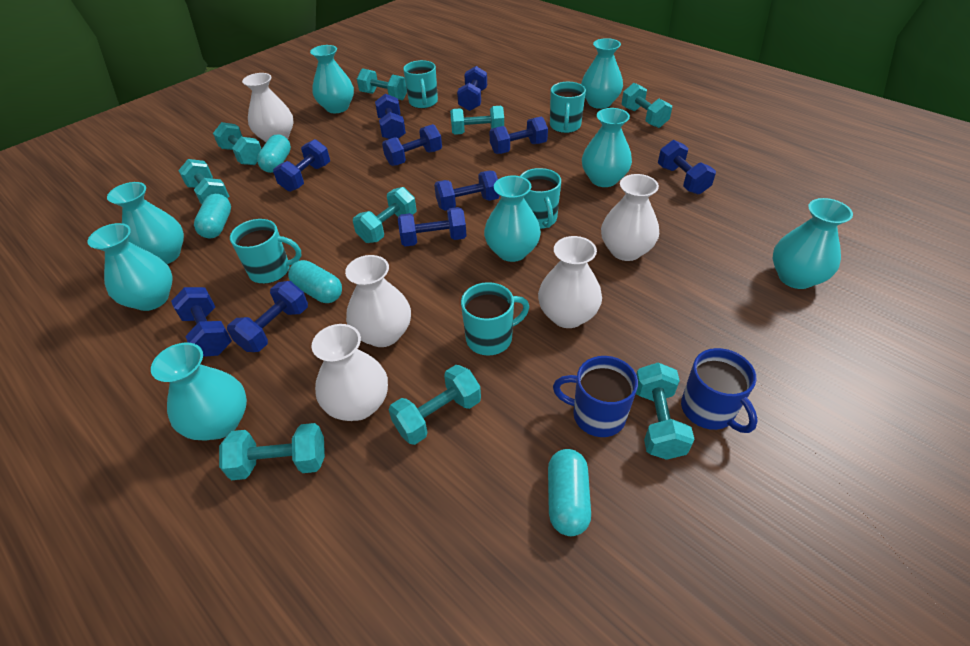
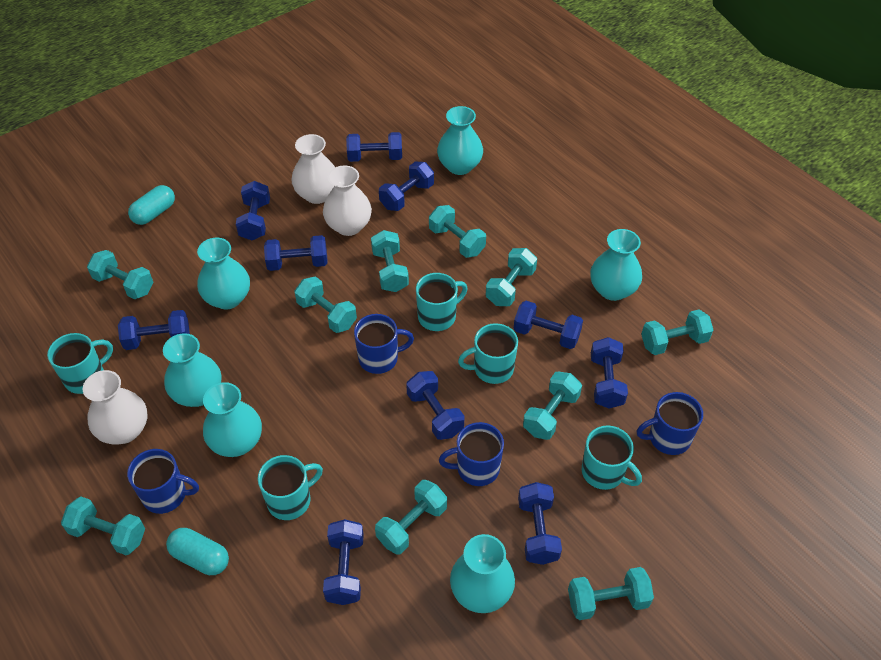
blue mug: 2 -> 4
turquoise capsule: 4 -> 2
turquoise dumbbell: 9 -> 10
turquoise vase: 8 -> 6
white vase: 5 -> 3

